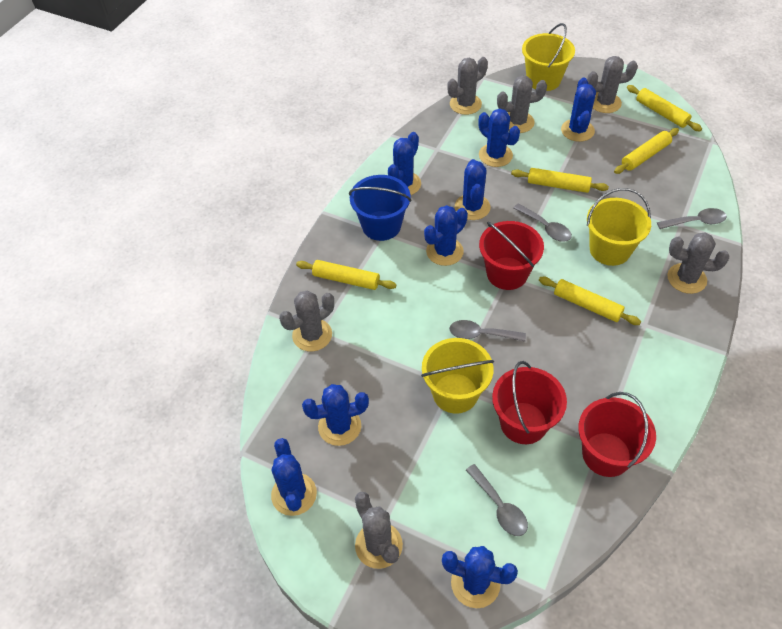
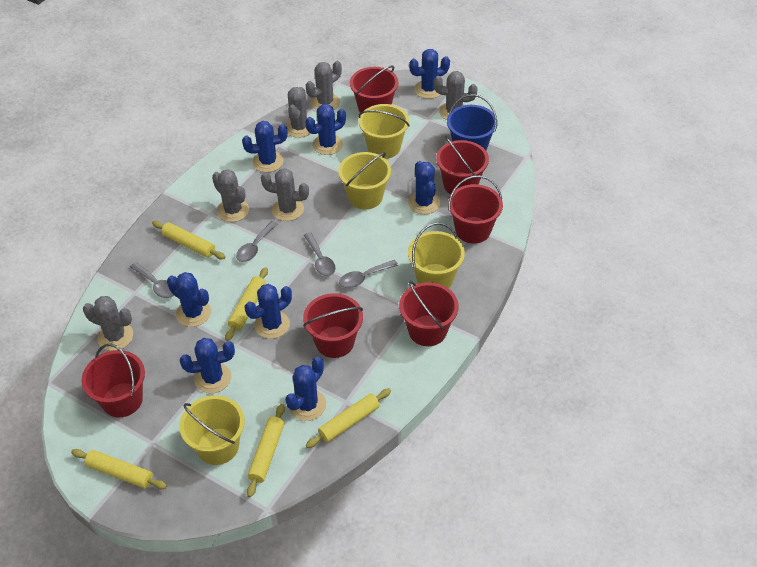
red bucket: 3 -> 6
yellow bucket: 3 -> 4

